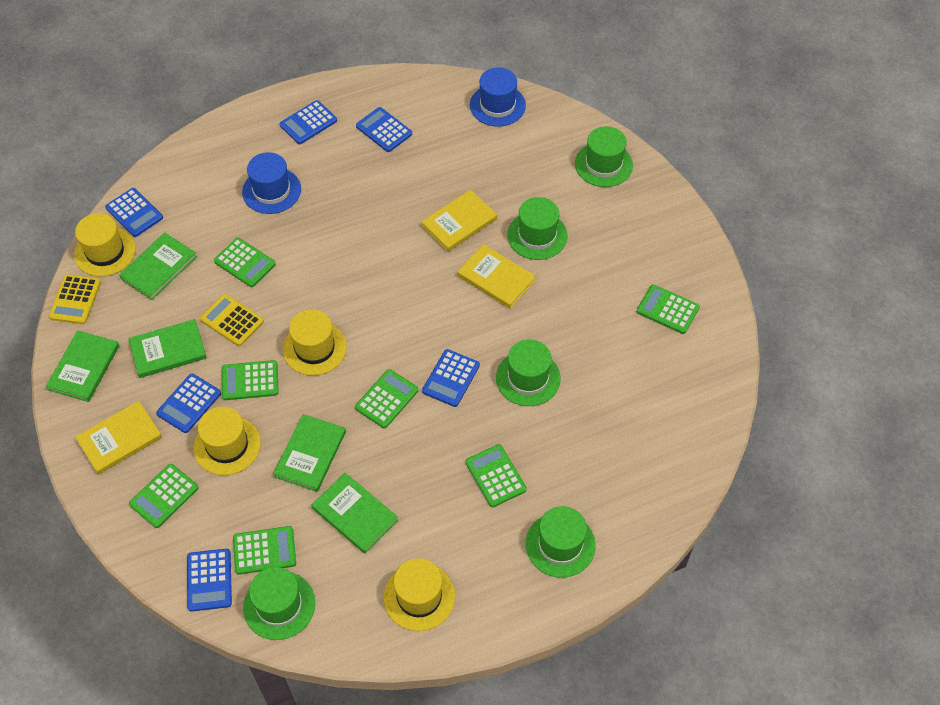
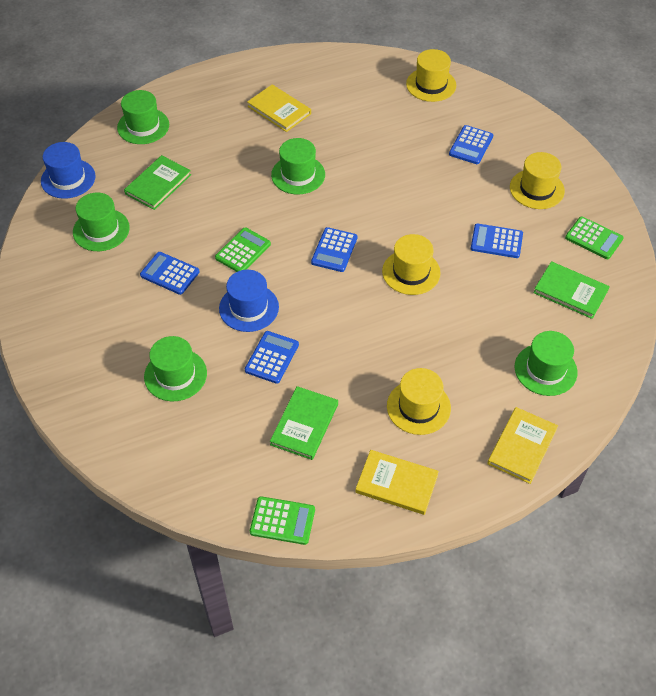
blue calculator: 6 -> 5
green book: 5 -> 3
green calculator: 7 -> 3
yellow calculator: 2 -> 0

